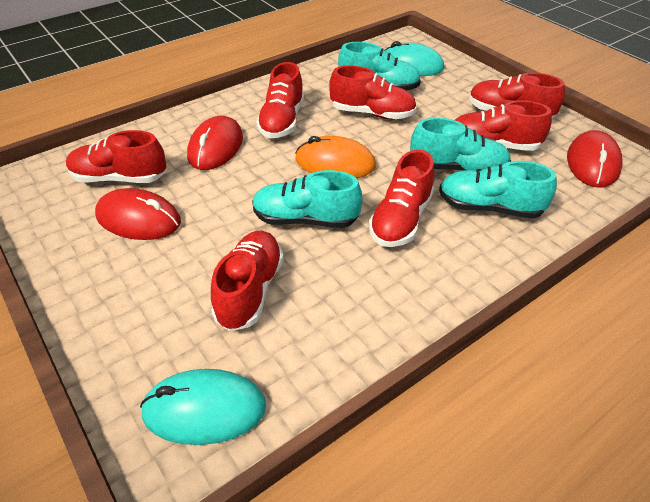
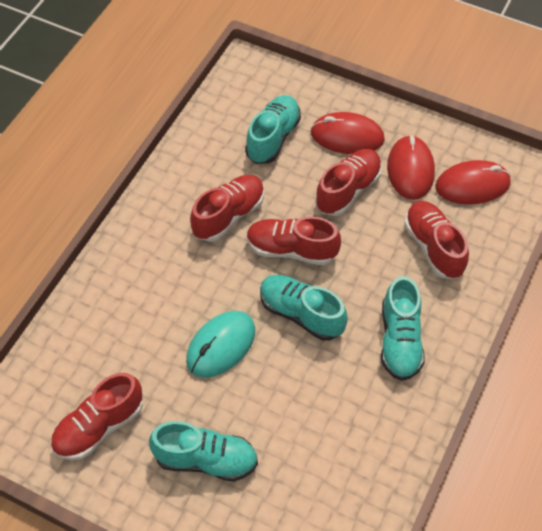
orange mouse: 1 -> 0
red shoe: 7 -> 5
turquoise mouse: 2 -> 1

